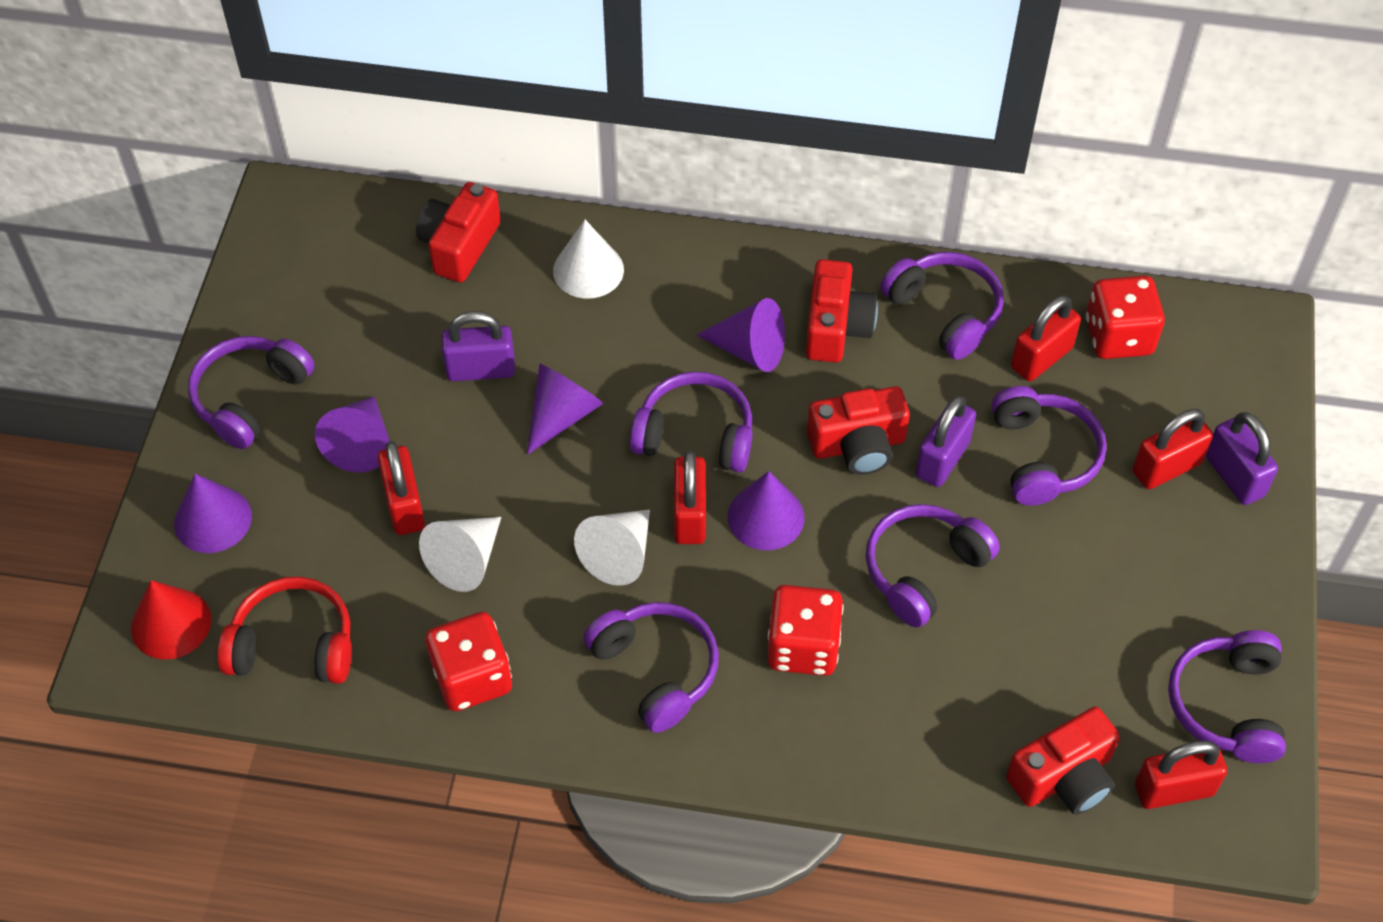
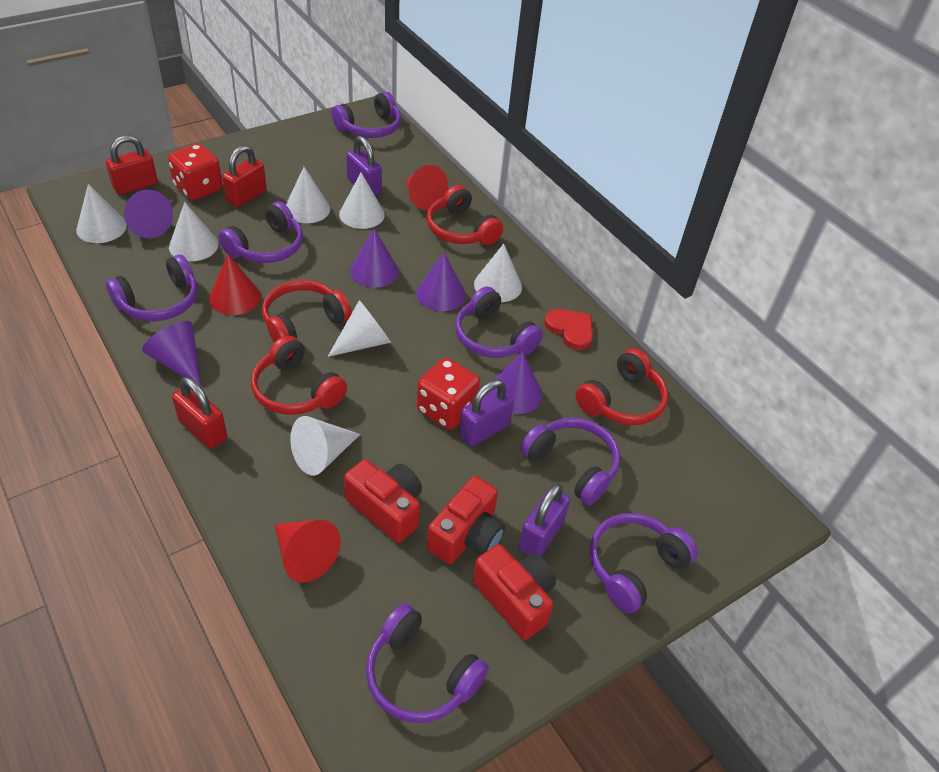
red camera: 4 -> 3
red cone: 1 -> 3
red dice: 3 -> 2
red headphones: 1 -> 4
red heart: 0 -> 1
red padlock: 5 -> 3
white cone: 3 -> 7

